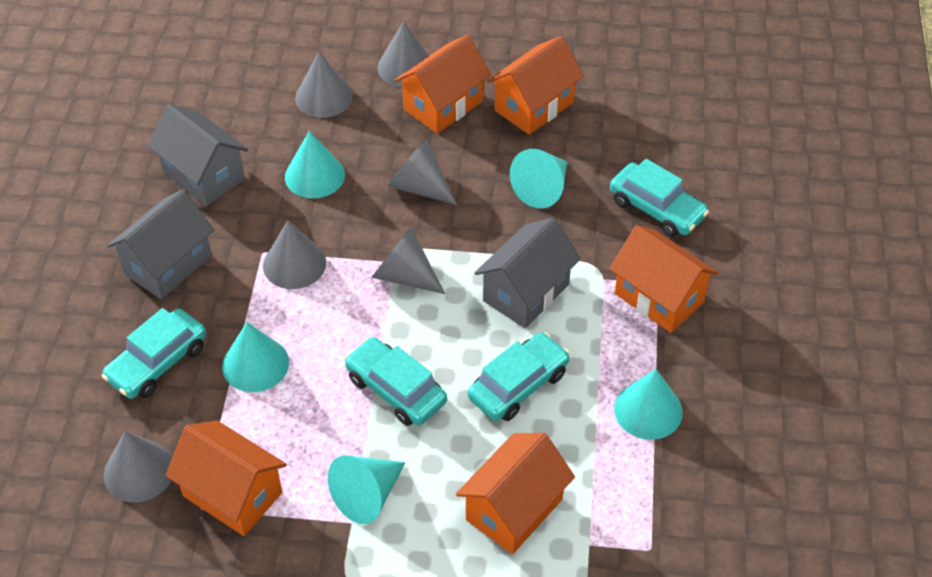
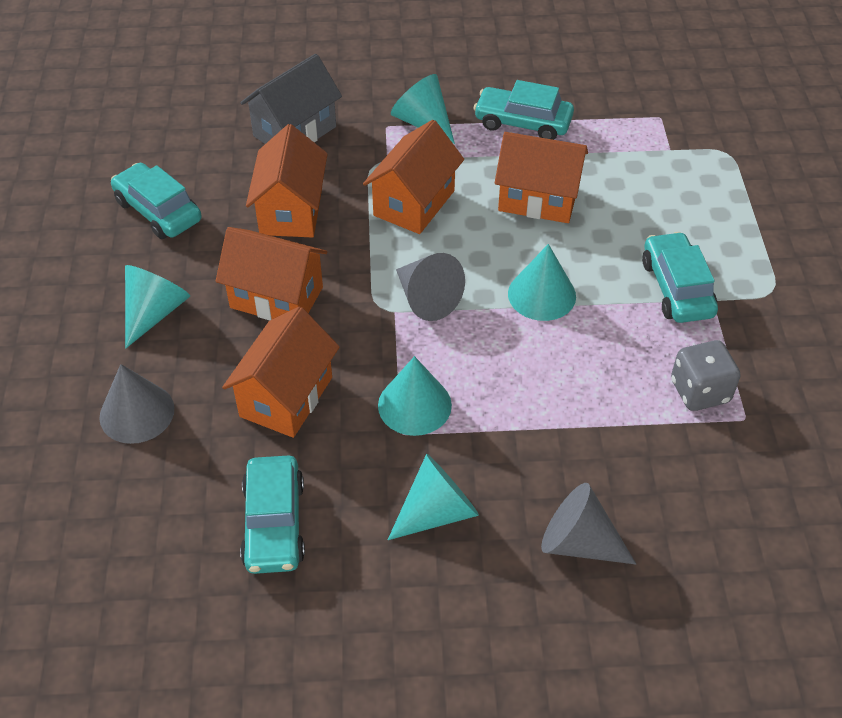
grey cone: 6 -> 3
grey dice: 0 -> 1
grey house: 3 -> 1

